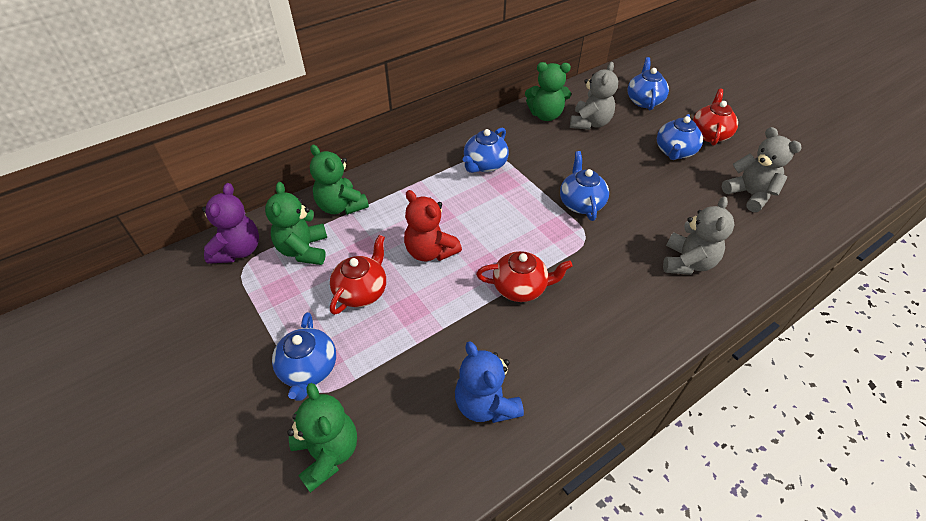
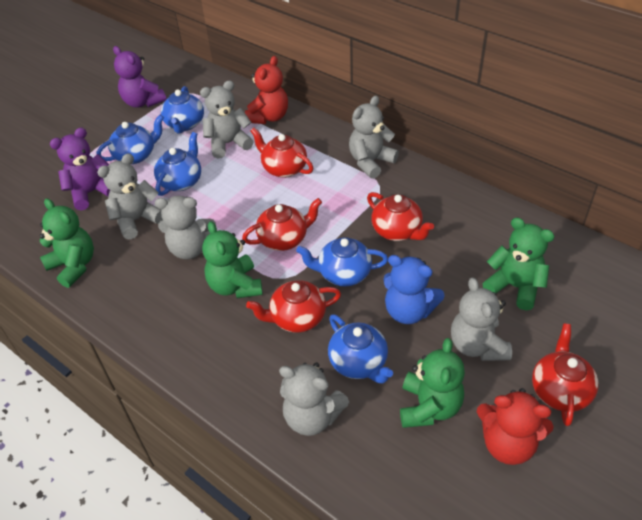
grey teddy bear: 3 -> 6
purple teddy bear: 1 -> 2
red teapot: 3 -> 5
red teddy bear: 1 -> 2

